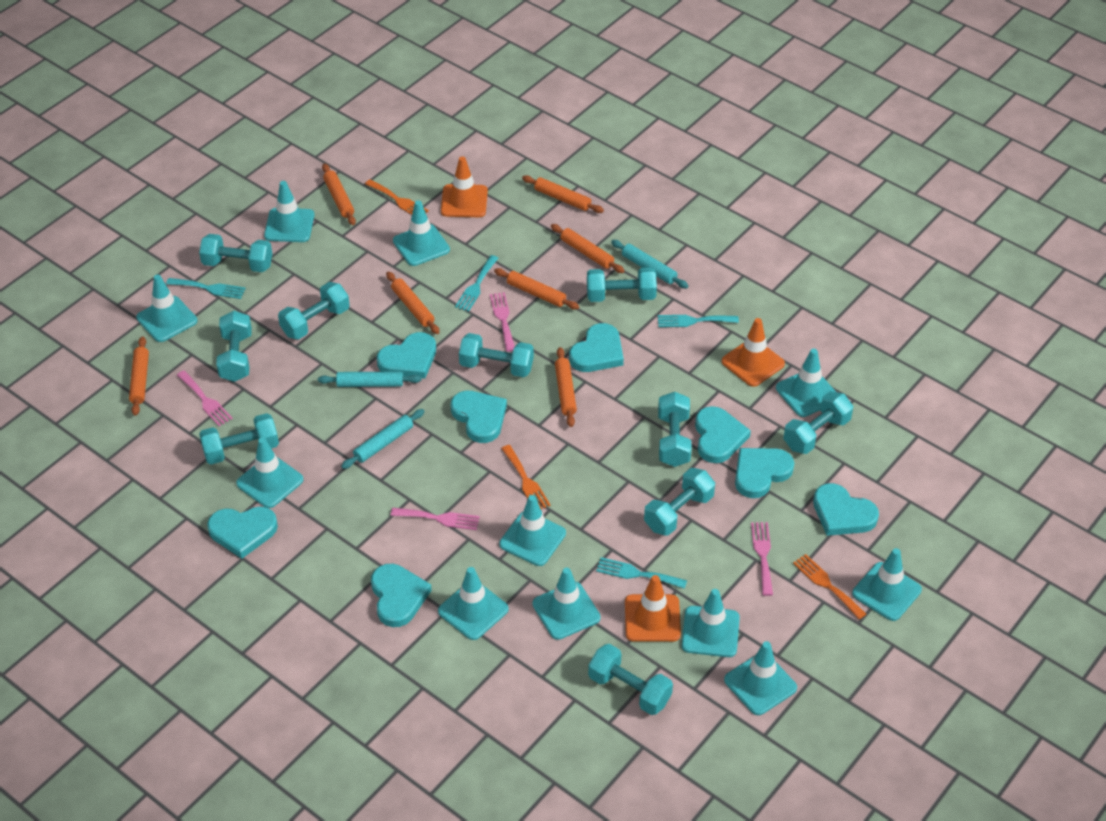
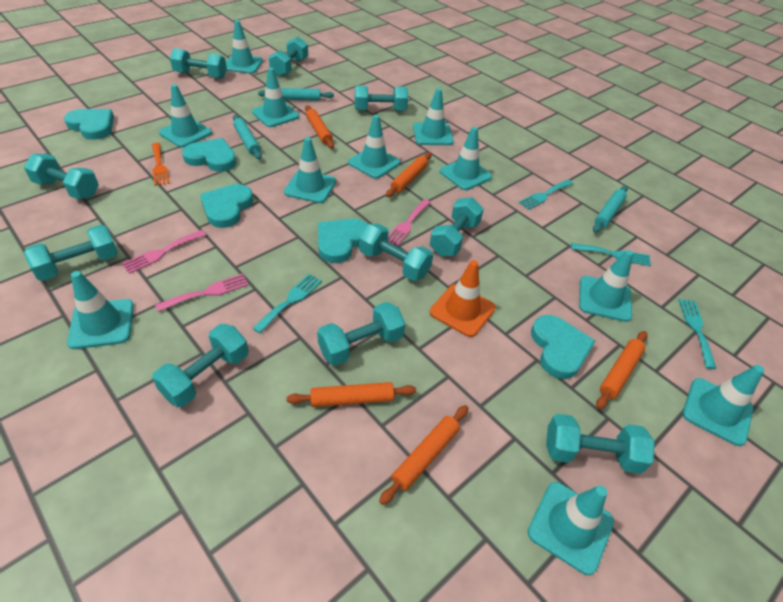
orange fork: 3 -> 1
orange rolling pin: 7 -> 5
orange traffic cone: 3 -> 1
pink fork: 4 -> 3
turquoise heart: 8 -> 5

